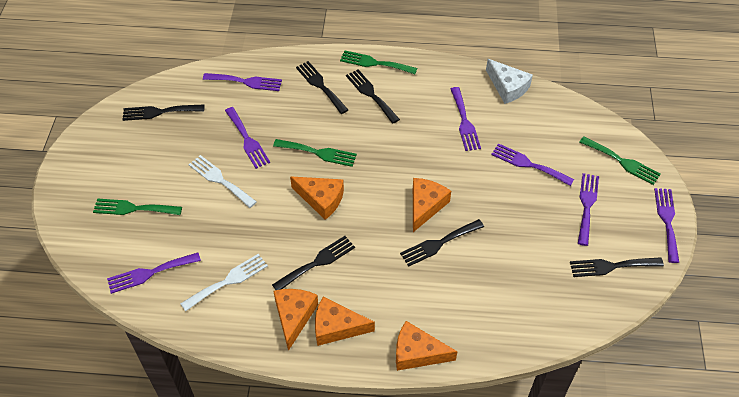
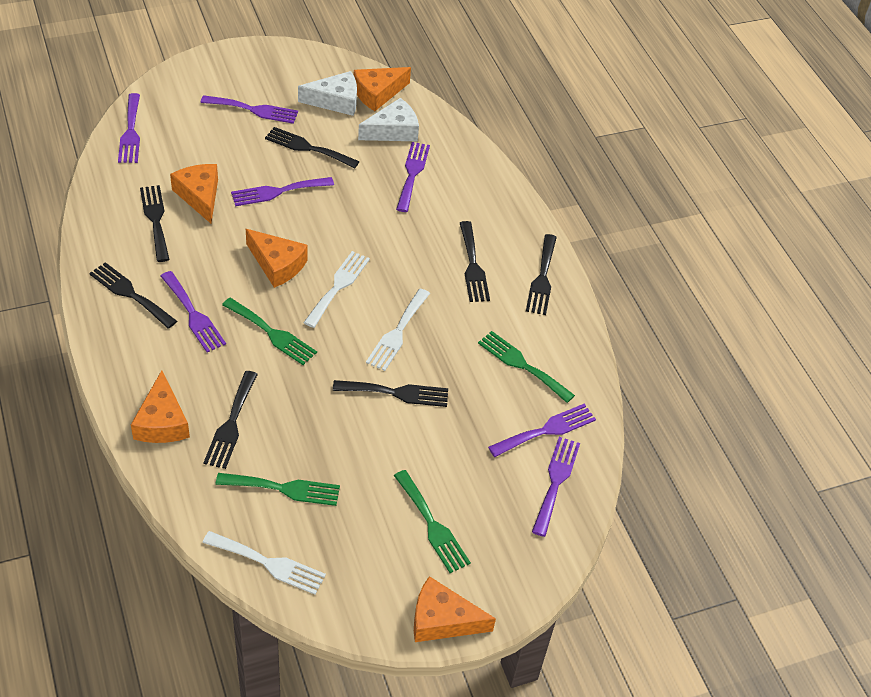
black fork: 6 -> 7
white cheese: 1 -> 2
white fork: 2 -> 3

